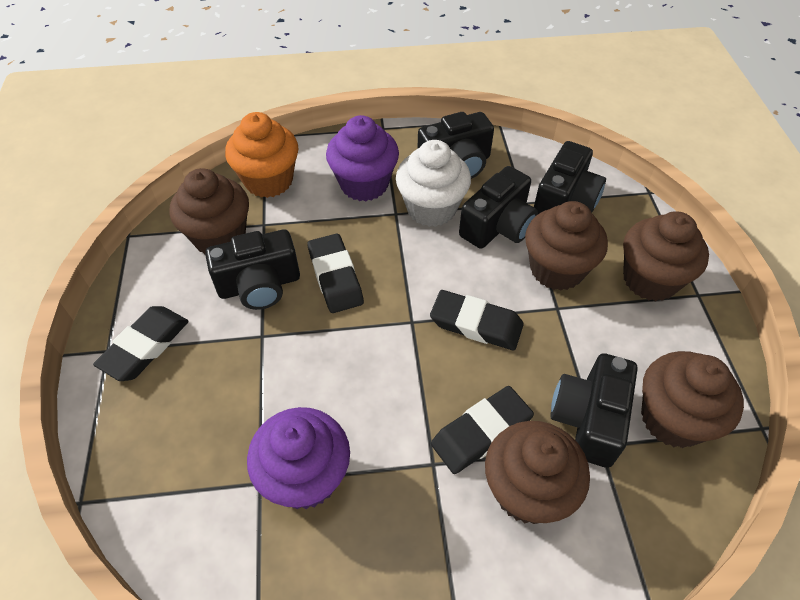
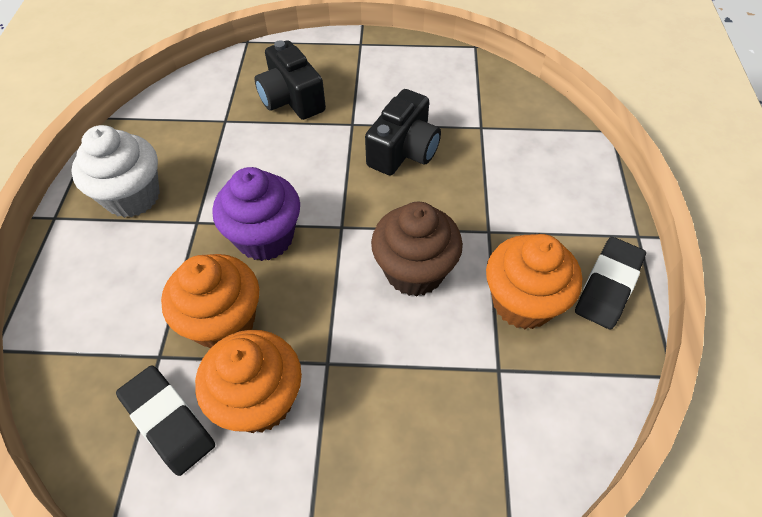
black camera: 5 -> 2
black eraser: 4 -> 2
brown cupcake: 5 -> 1
orange cupcake: 1 -> 3
purple cupcake: 2 -> 1

